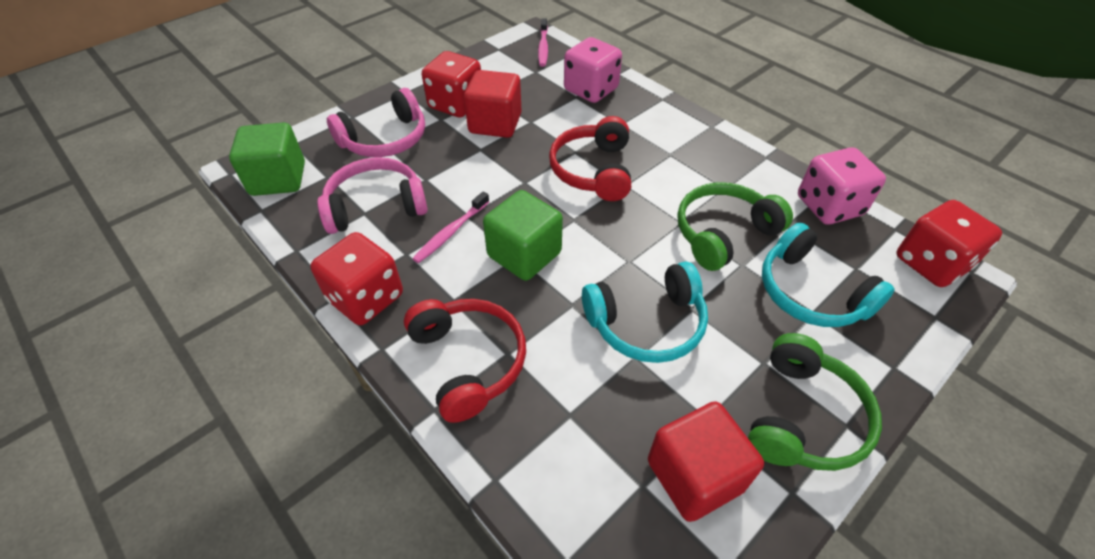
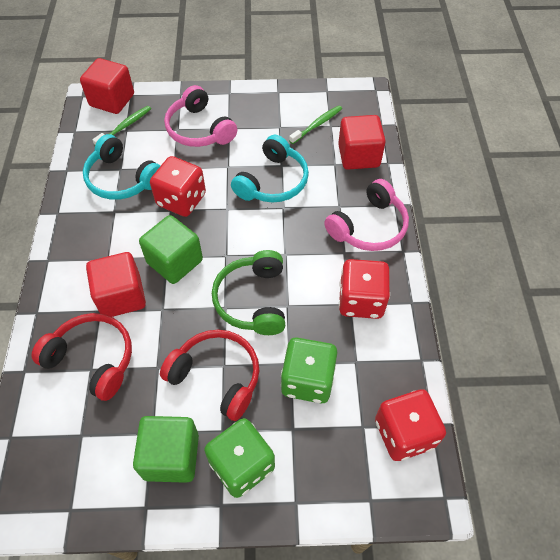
green dice: 0 -> 2
green headphones: 2 -> 1
green toothbrush: 0 -> 2
pink dice: 2 -> 0
pink toothbrush: 2 -> 0
red cube: 2 -> 3

